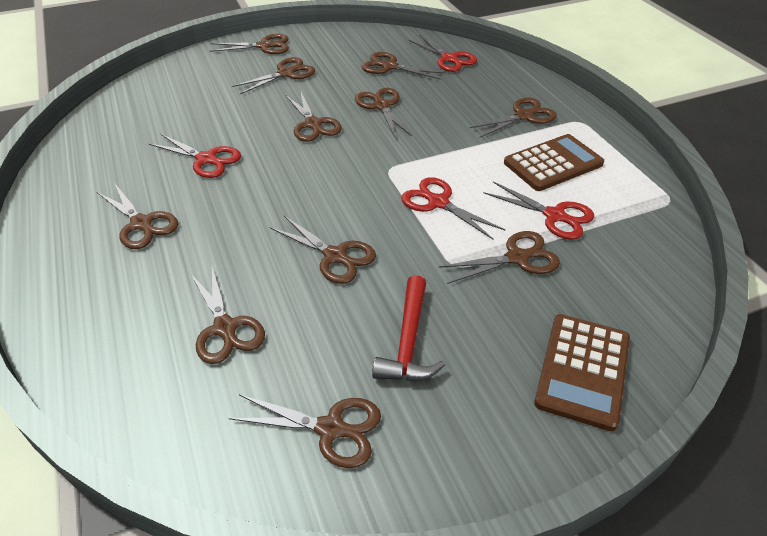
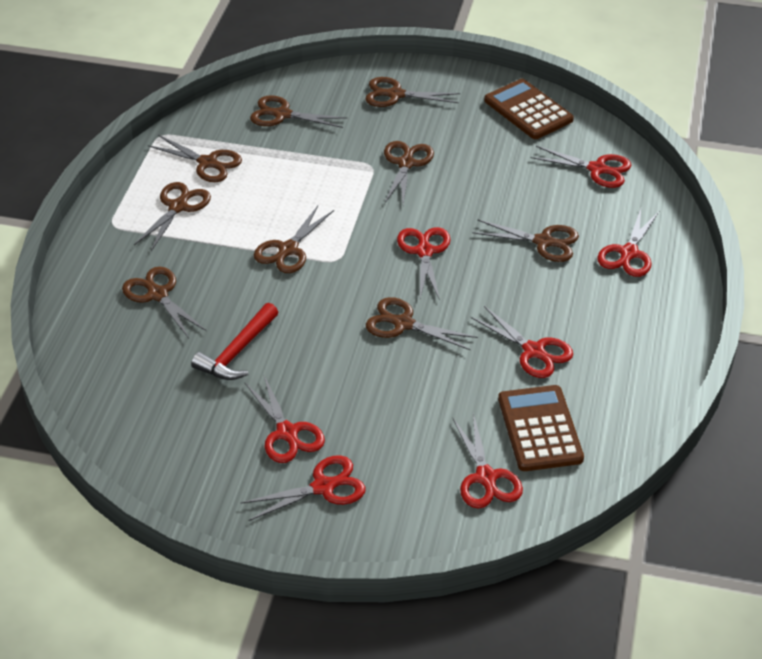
brown scissors: 11 -> 9
red scissors: 4 -> 7

